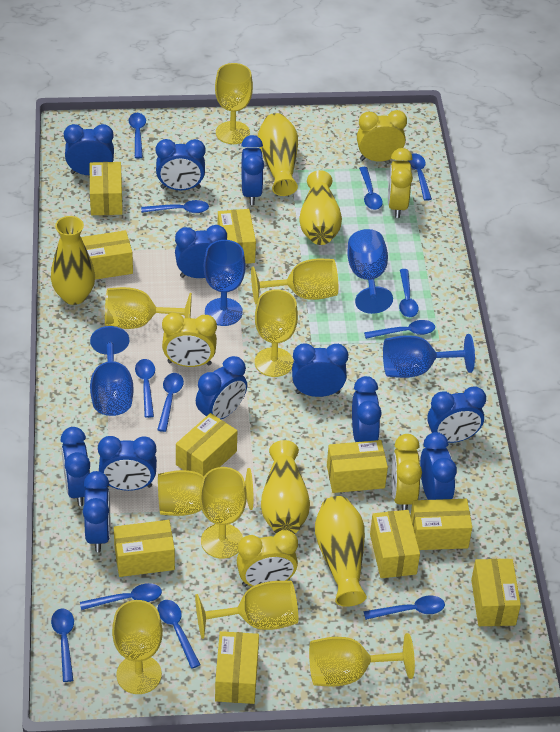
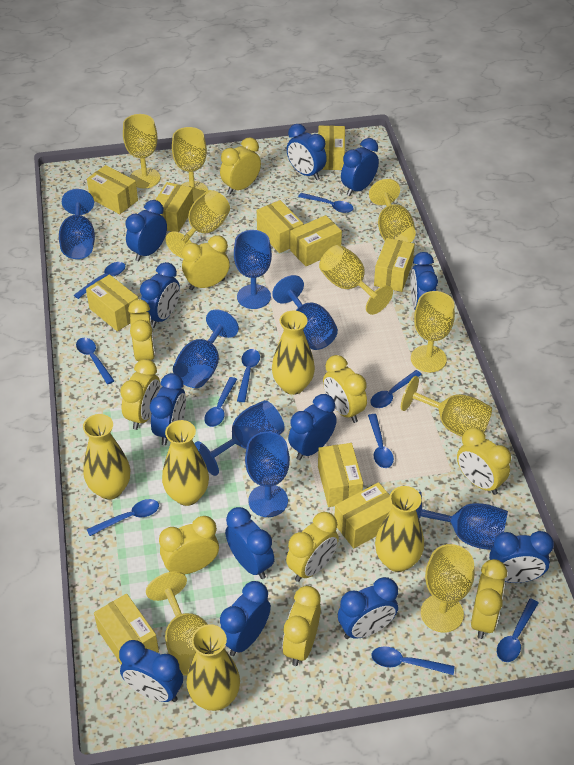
blue goblet: 4 -> 7
blue spoon: 12 -> 10
yellow clock: 5 -> 10

